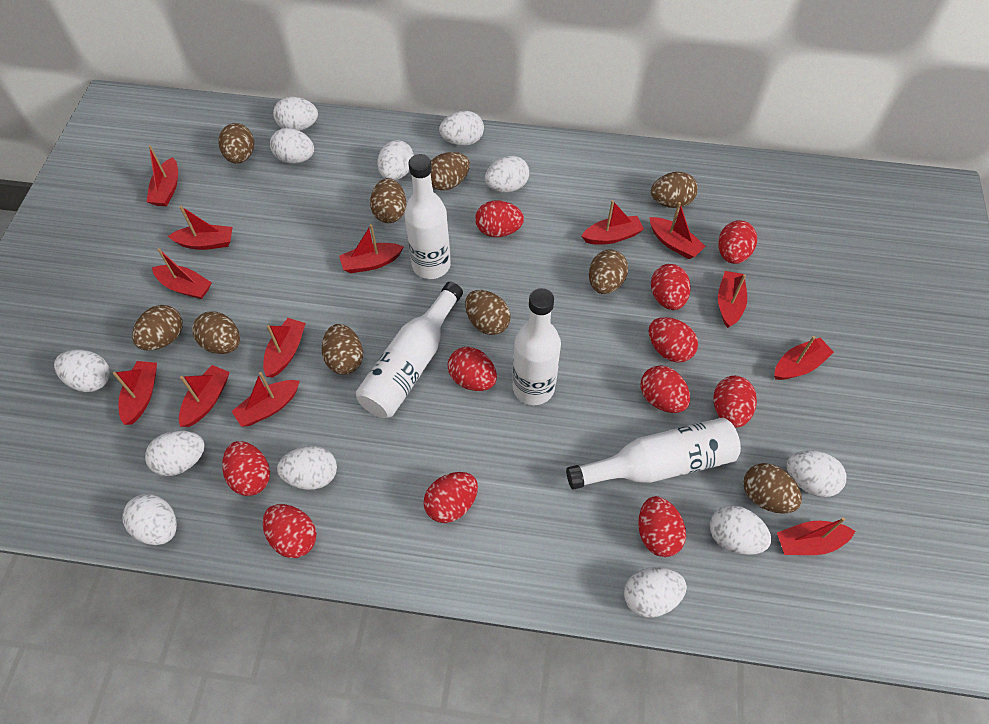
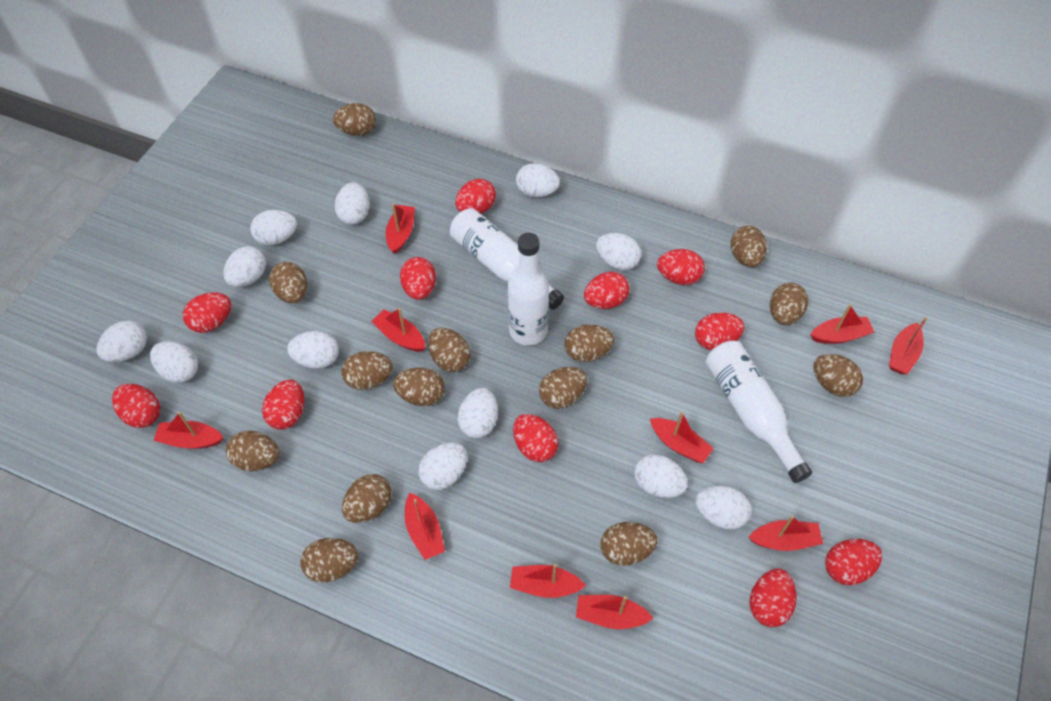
brown egg: 10 -> 14
red boat: 13 -> 10
white bottle: 4 -> 3

